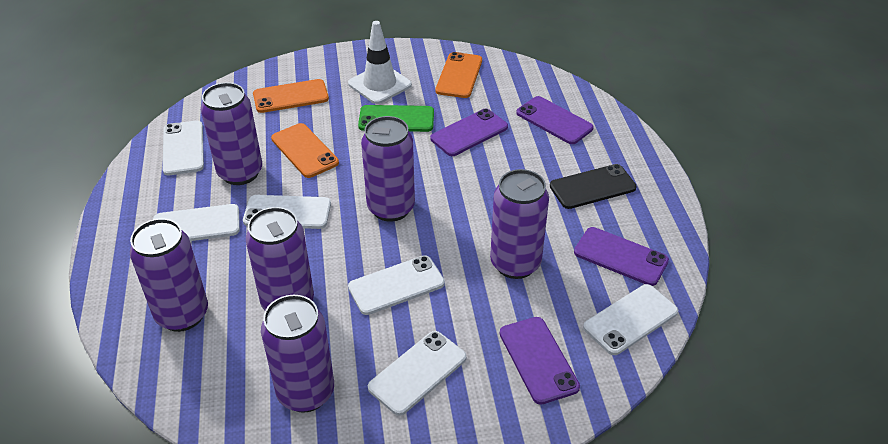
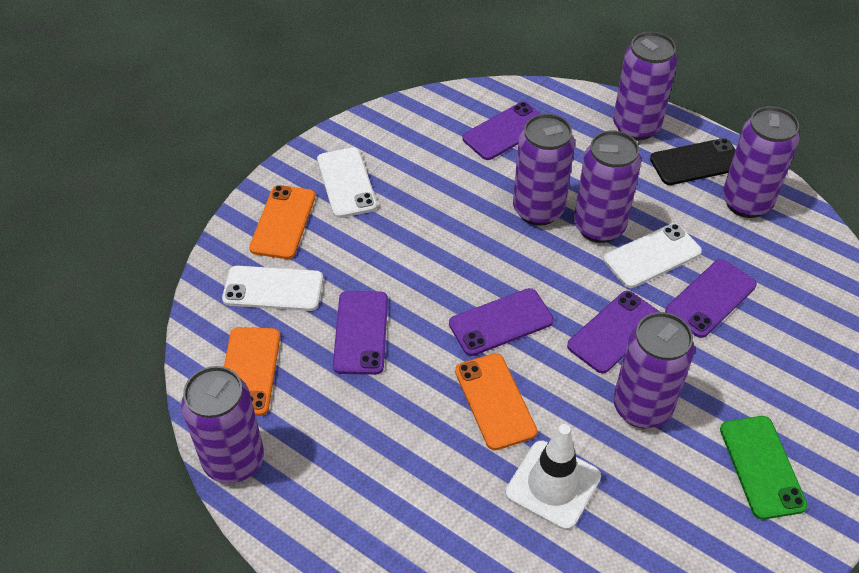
purple phone: 4 -> 5
white phone: 6 -> 3

